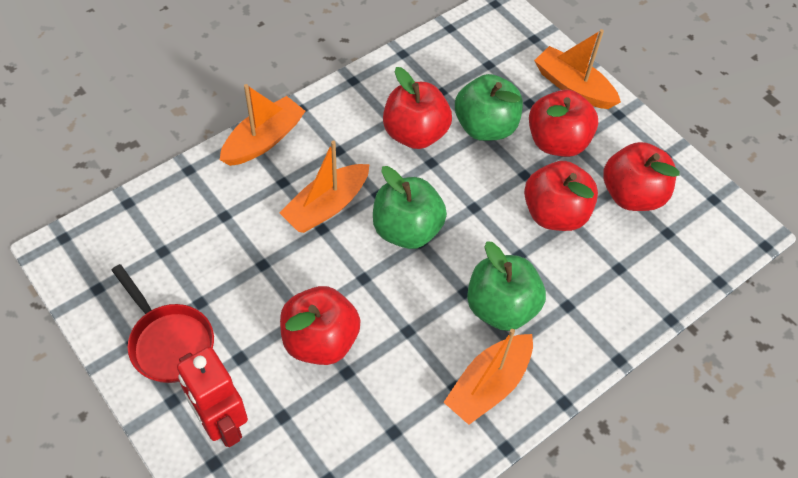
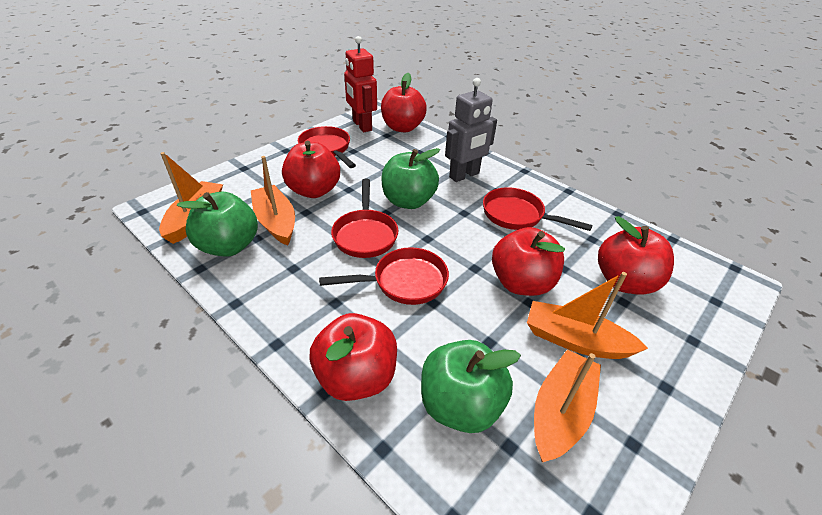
grey robot: 0 -> 1
red pan: 1 -> 4

